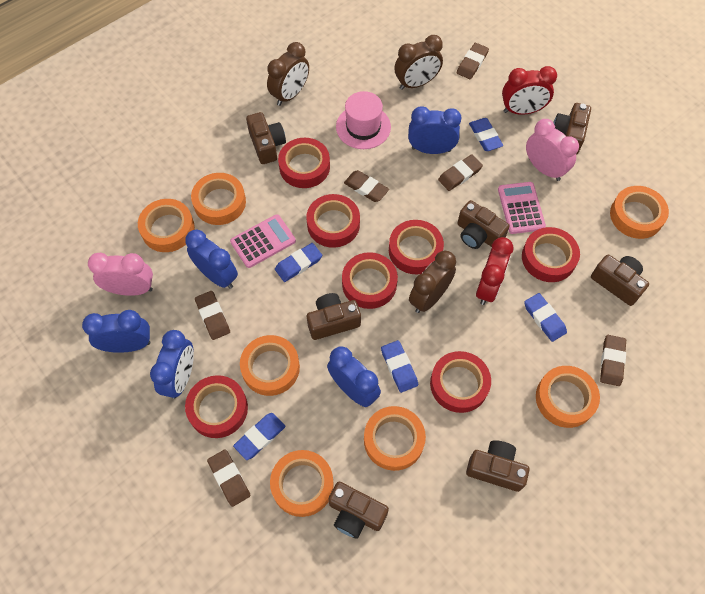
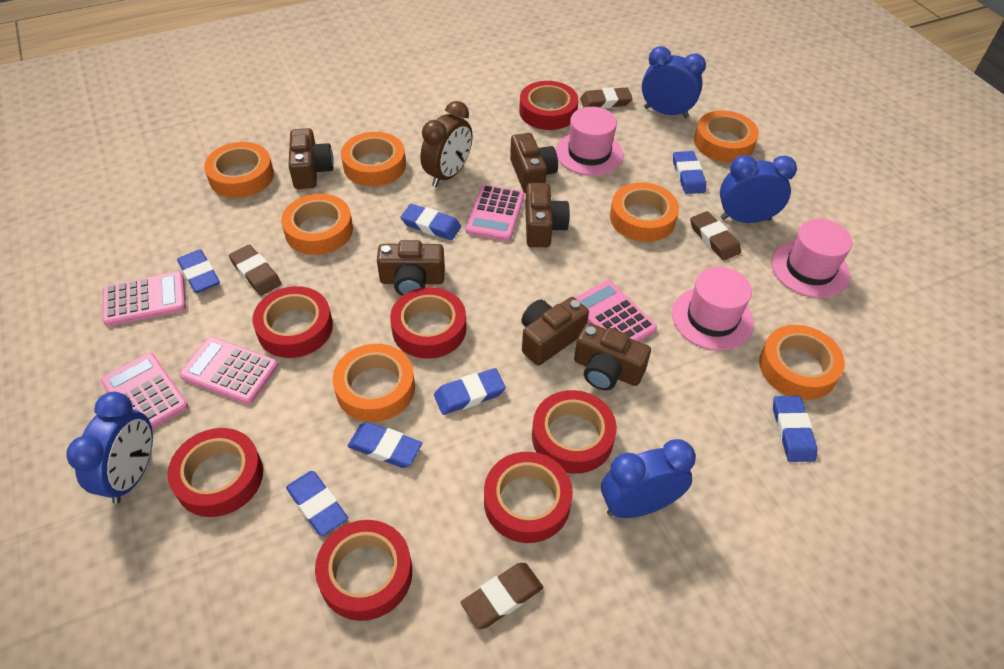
blue clock: 5 -> 4
blue eraser: 5 -> 7
brown camera: 7 -> 6
brown clock: 3 -> 1
brown eraser: 6 -> 4
pink calculator: 2 -> 5
pink clock: 2 -> 0
pink hat: 1 -> 3
red clock: 2 -> 0

